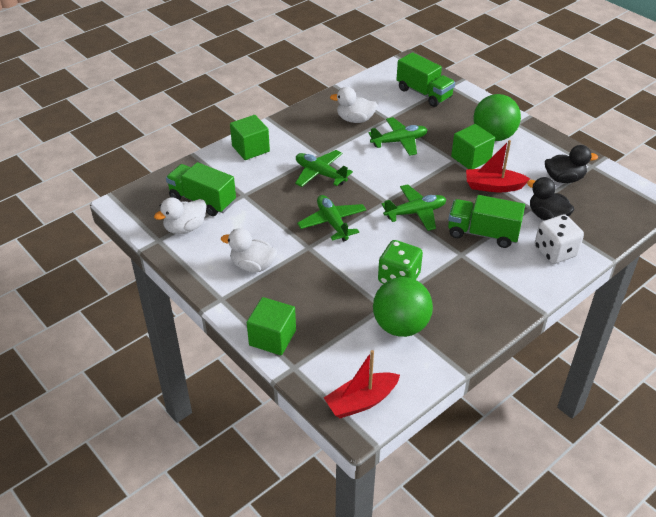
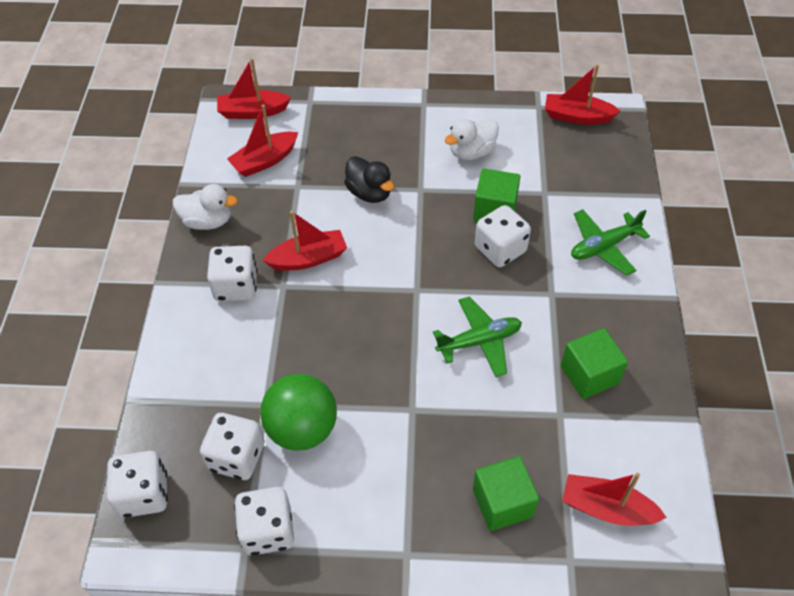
black duck: 2 -> 1
green ball: 2 -> 1
green dice: 1 -> 0
green plane: 4 -> 2
green truck: 3 -> 0
red boat: 2 -> 5
white dice: 1 -> 5
white duck: 3 -> 2

